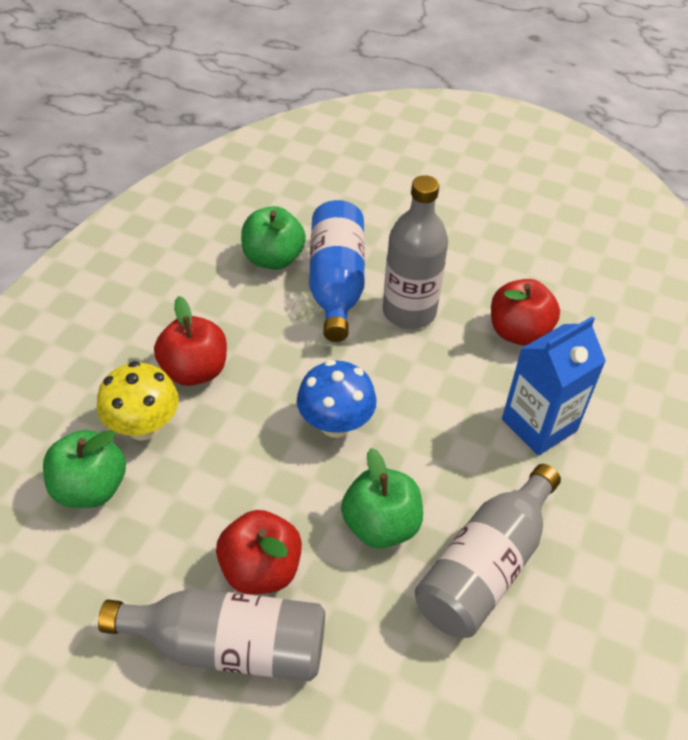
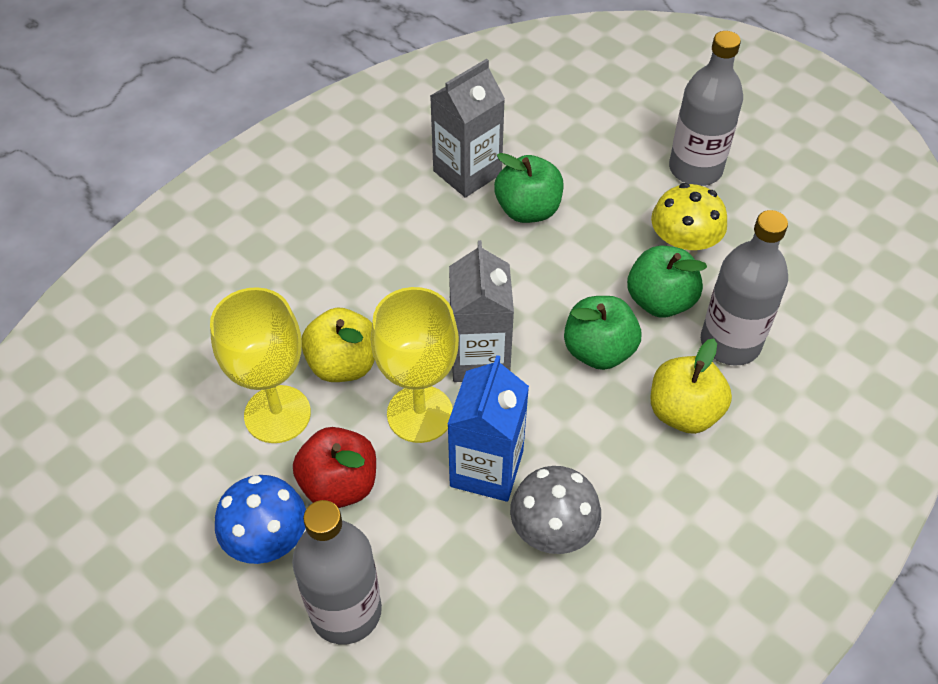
blue bottle: 1 -> 0
grey carton: 0 -> 2
grey mushroom: 0 -> 1
red apple: 3 -> 1
yellow apple: 0 -> 2
yellow goblet: 0 -> 2

